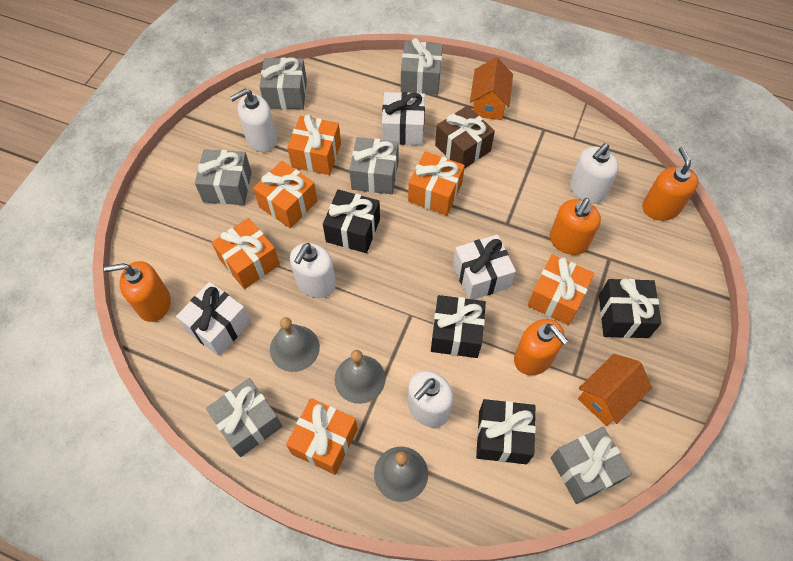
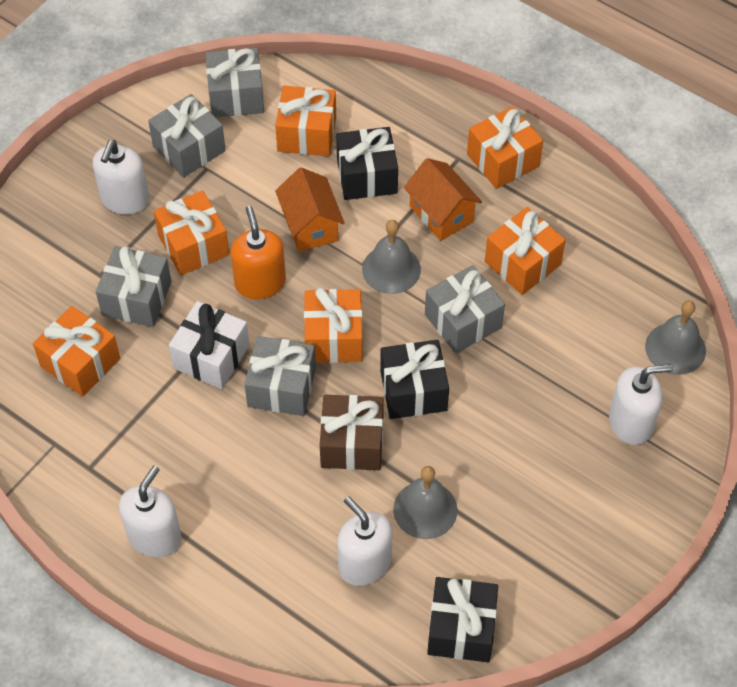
black gift: 4 -> 3
grey gift: 6 -> 5
orange soap dispenser: 4 -> 1
white gift: 3 -> 1

